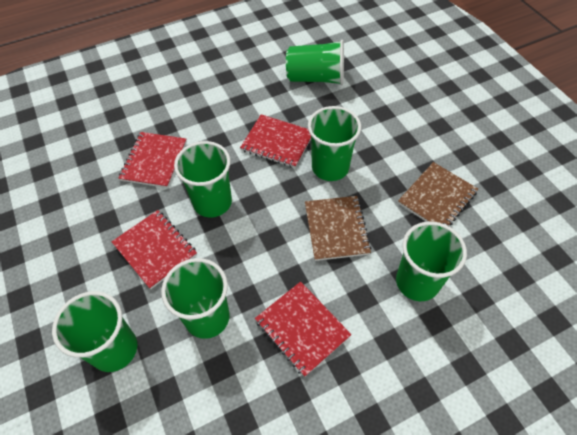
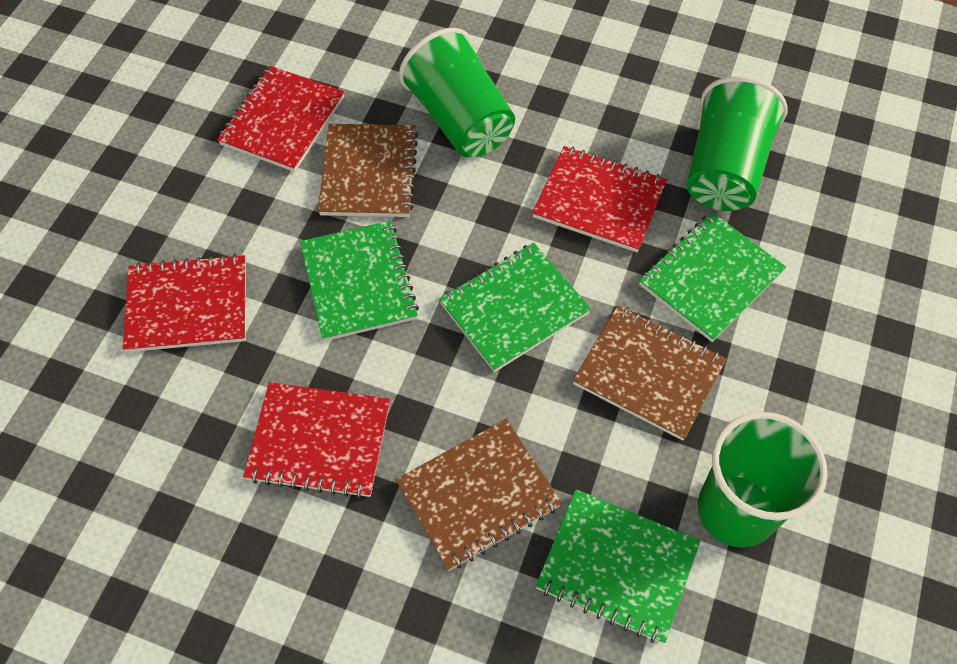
brown notebook: 2 -> 3
green cup: 6 -> 3
green notebook: 0 -> 4

